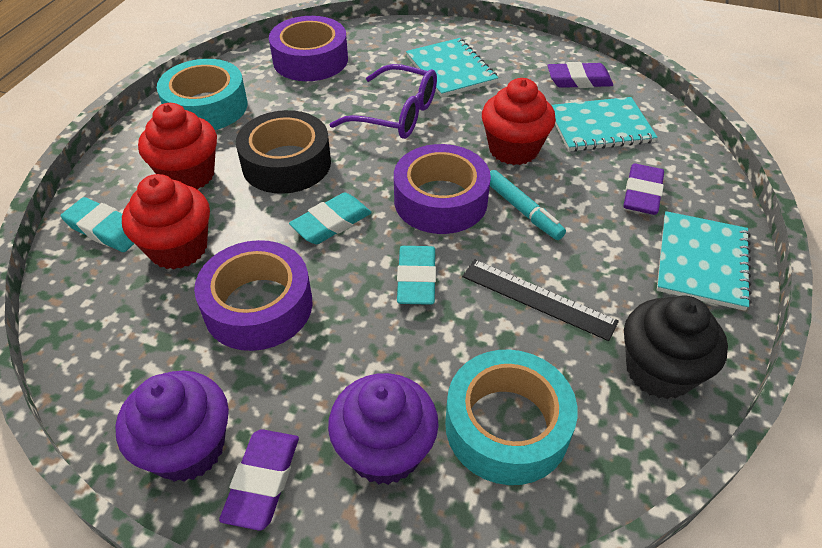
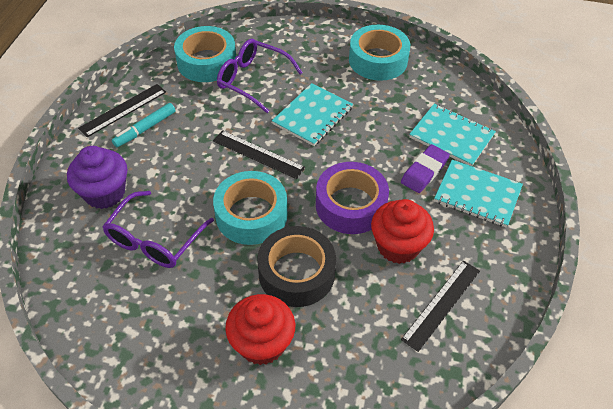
black cupcake: 1 -> 0
black ruler: 1 -> 3
purple cupcake: 2 -> 1
purple eraser: 3 -> 1
purple glasses: 1 -> 2
purple tape: 3 -> 1
red cupcake: 3 -> 2
turquoise eraser: 3 -> 0
turquoise tape: 2 -> 3

